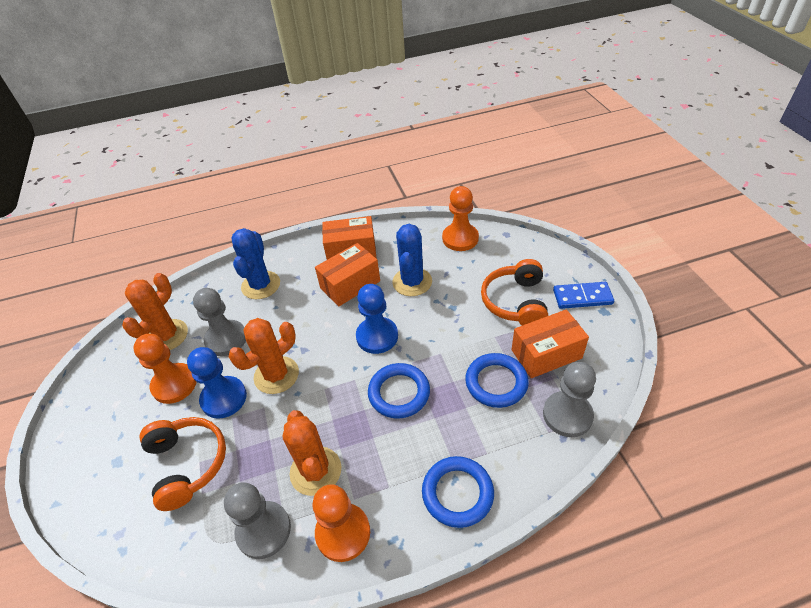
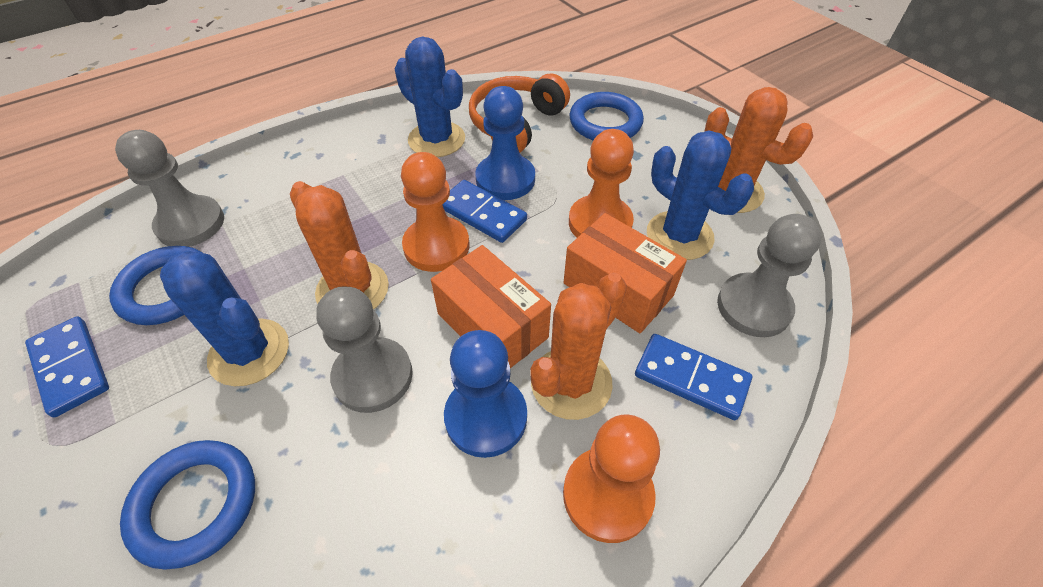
blue cactus: 2 -> 3
blue domino: 1 -> 3
orange box: 3 -> 2
orange headphones: 2 -> 1

